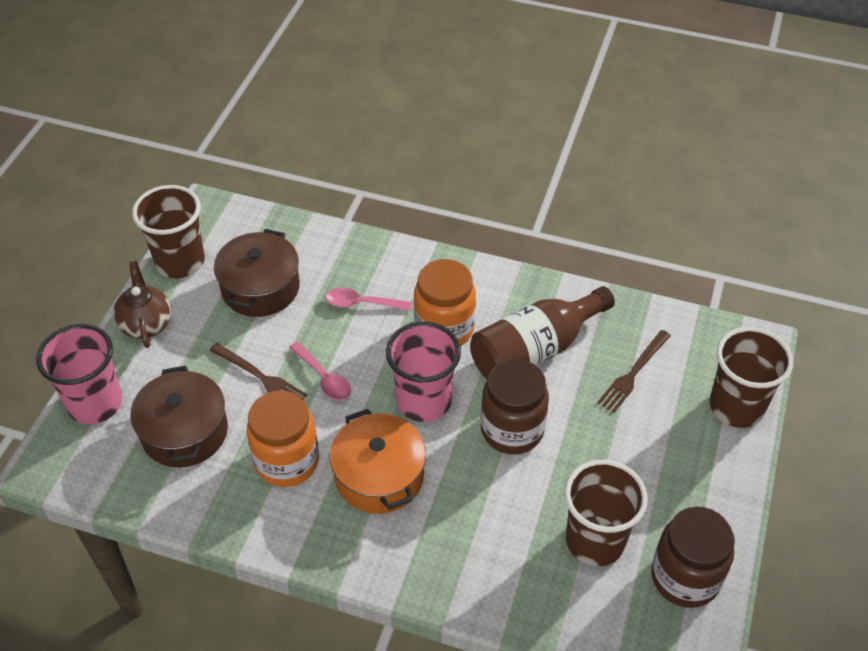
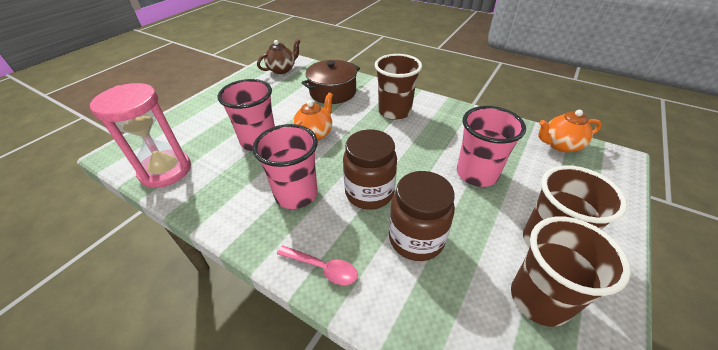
brown bottle: 1 -> 0
brown fork: 2 -> 0
brown pot: 2 -> 1
orange jar: 2 -> 0
orange pot: 1 -> 0
orange teapot: 0 -> 2
pink cup: 2 -> 3
pink hourglass: 0 -> 1
pink spoon: 2 -> 1

